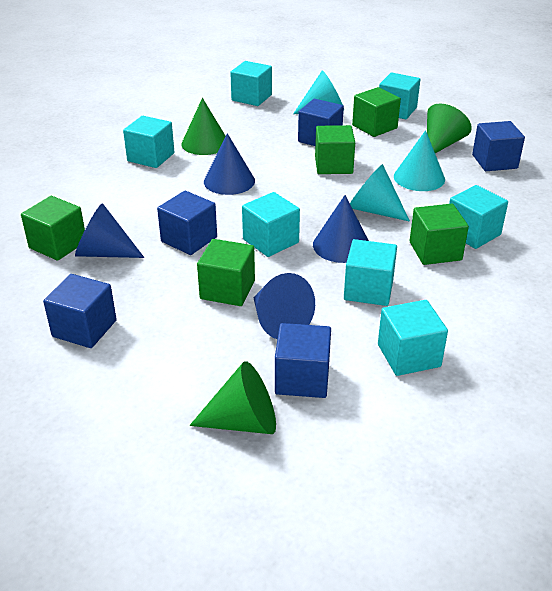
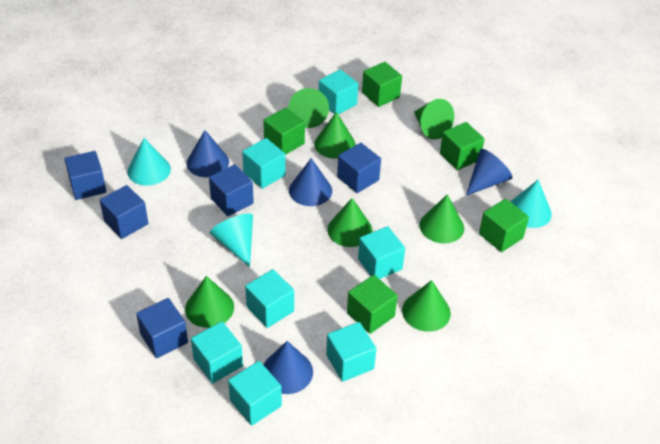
green cone: 3 -> 7

